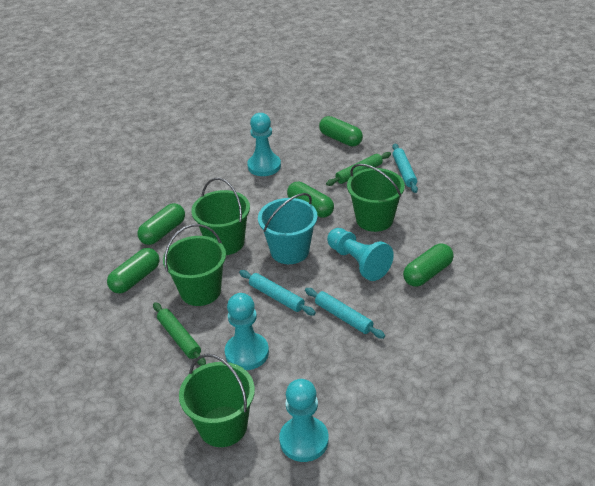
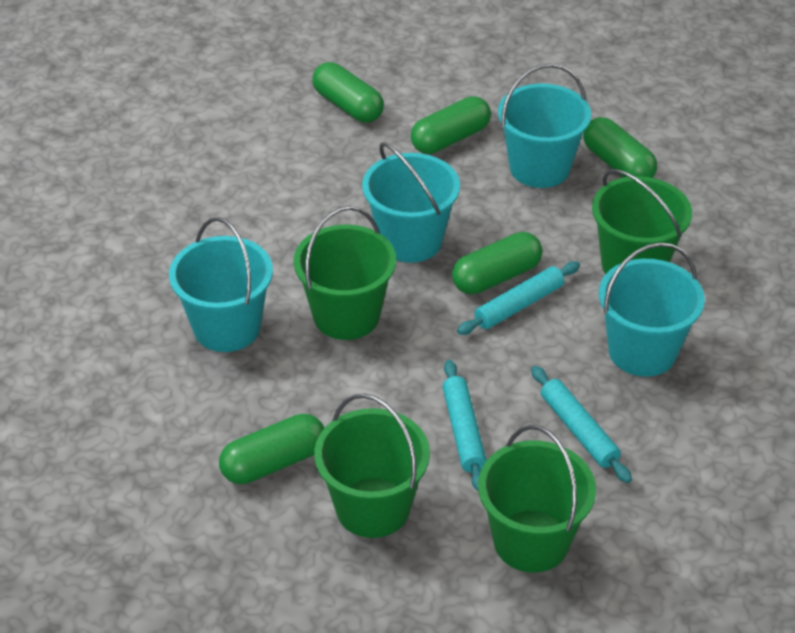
green rolling pin: 2 -> 0
turquoise bucket: 1 -> 4
turquoise pawn: 4 -> 0

